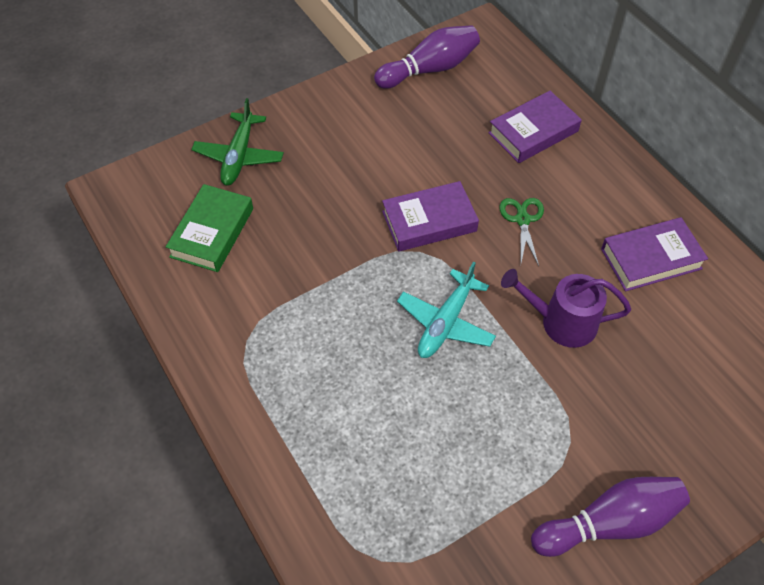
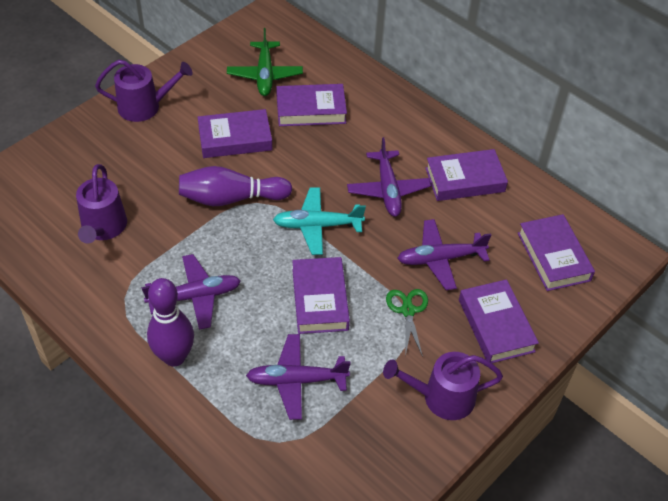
green book: 1 -> 0
purple book: 3 -> 6
purple plane: 0 -> 4
purple watering can: 1 -> 3

